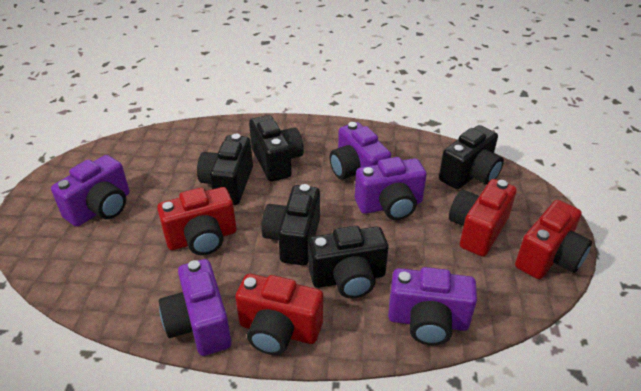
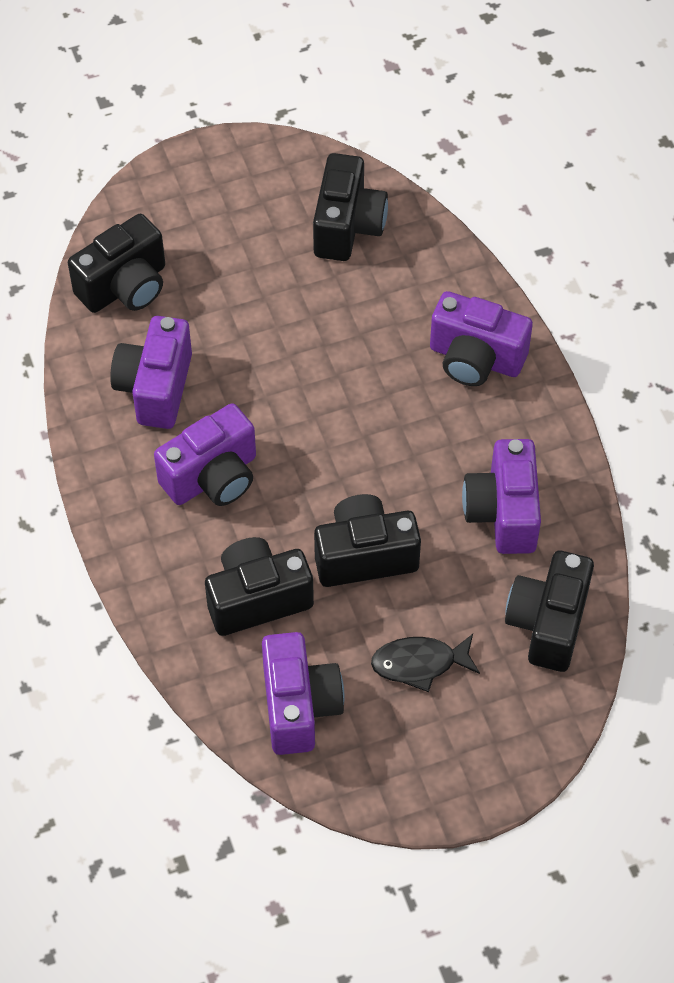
black fish: 0 -> 1
red camera: 4 -> 0

